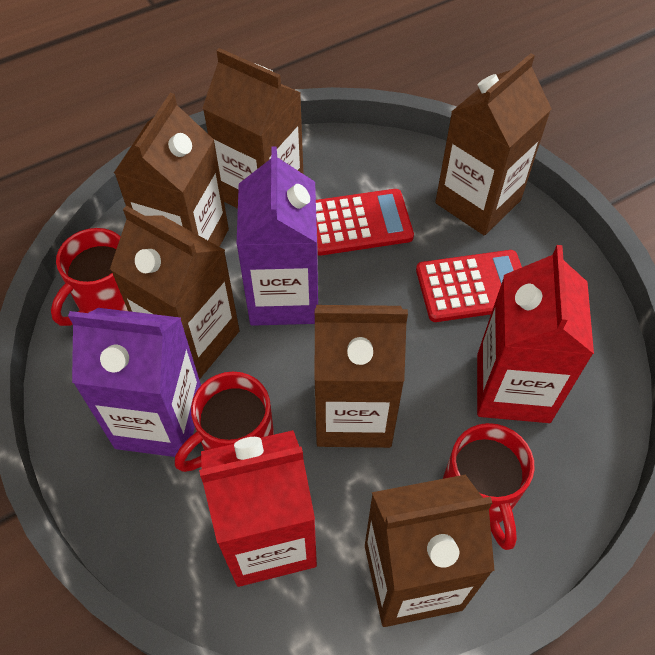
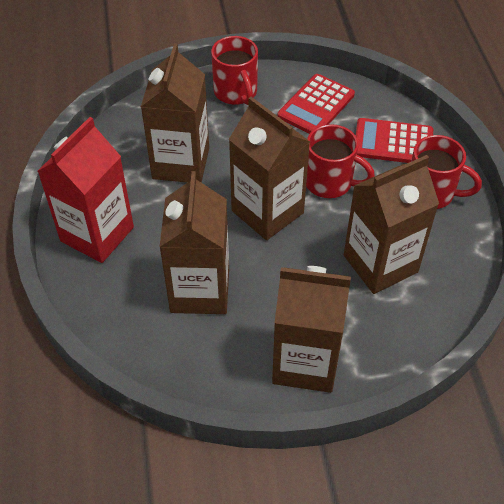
brown carton: 6 -> 5
purple carton: 2 -> 0
red carton: 2 -> 1

